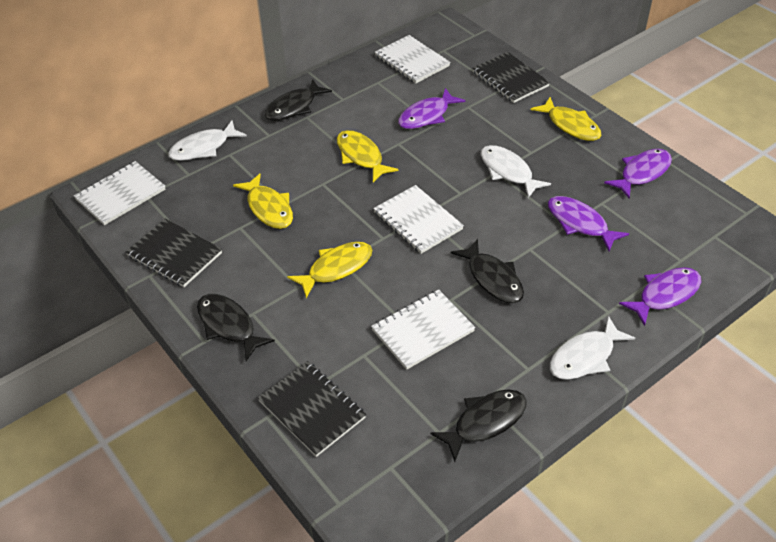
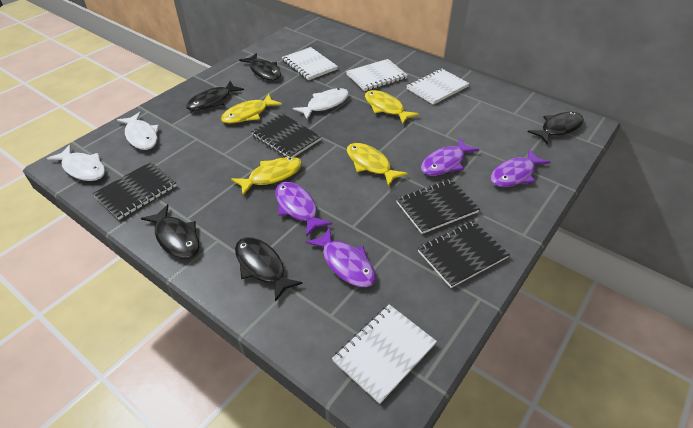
black fish: 4 -> 5
black notebook: 3 -> 4

